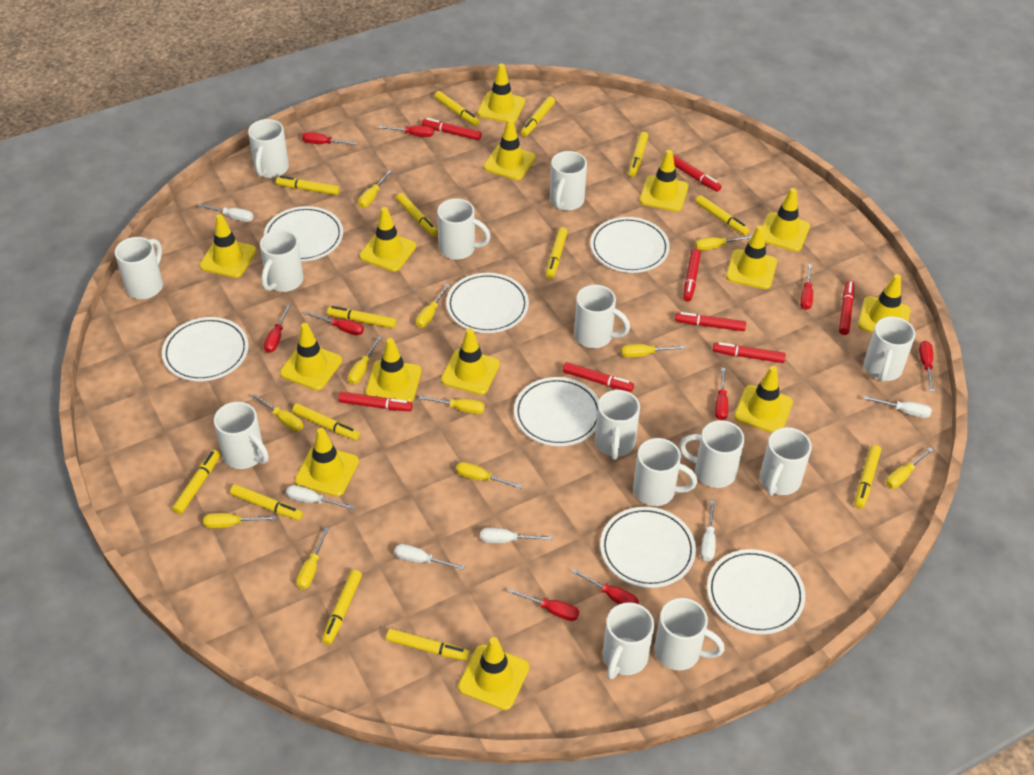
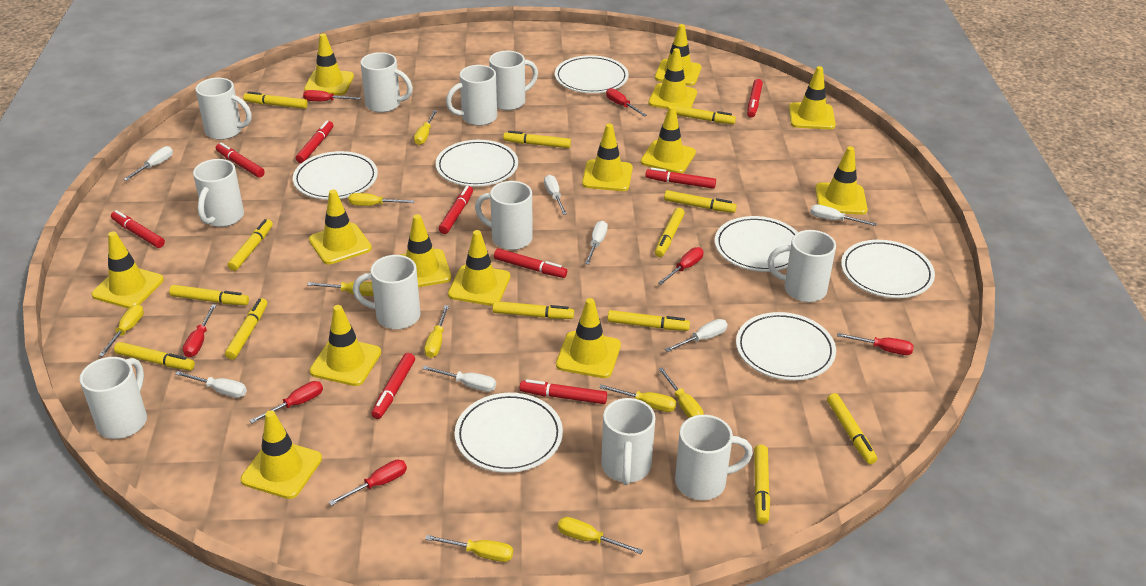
red marker: 8 -> 9
red screwdriver: 9 -> 7
white mug: 14 -> 11
white screwdriver: 6 -> 7
yellow marker: 14 -> 13
yellow screwdriver: 11 -> 9

